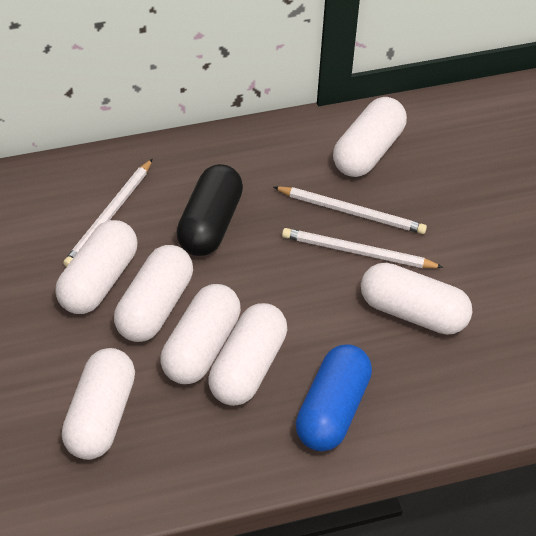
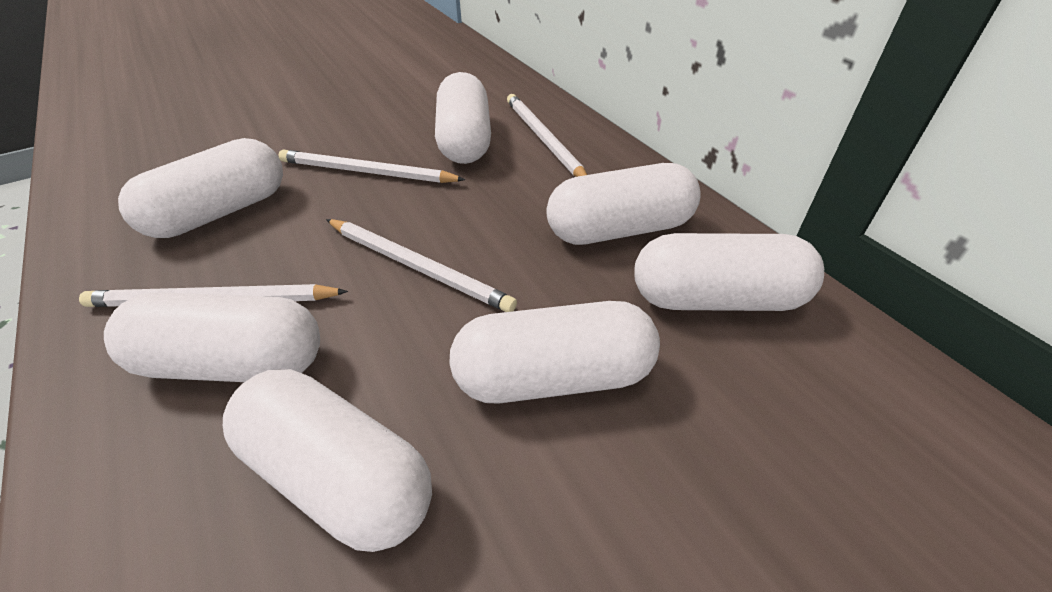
black capsule: 1 -> 0
blue capsule: 1 -> 0
white pencil: 3 -> 4

